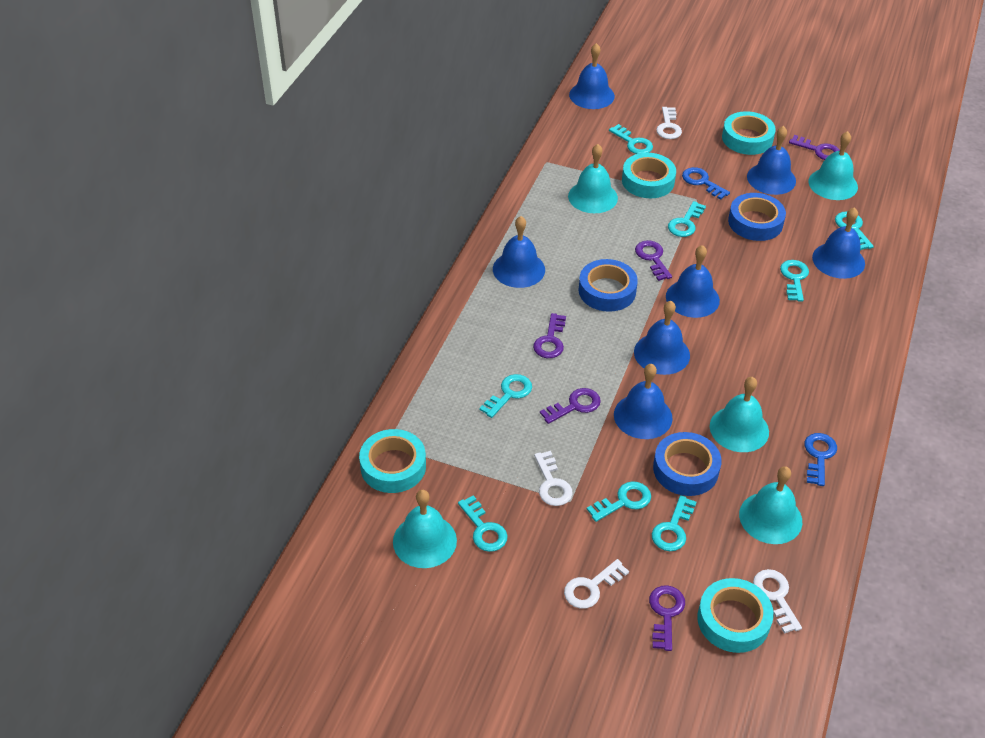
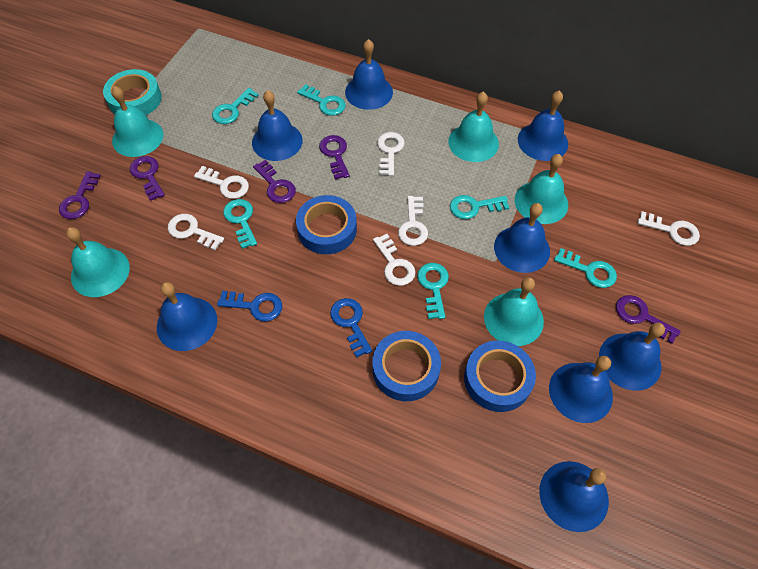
blue bell: 7 -> 8
turquoise key: 8 -> 6
turquoise tape: 4 -> 1
white key: 4 -> 6

